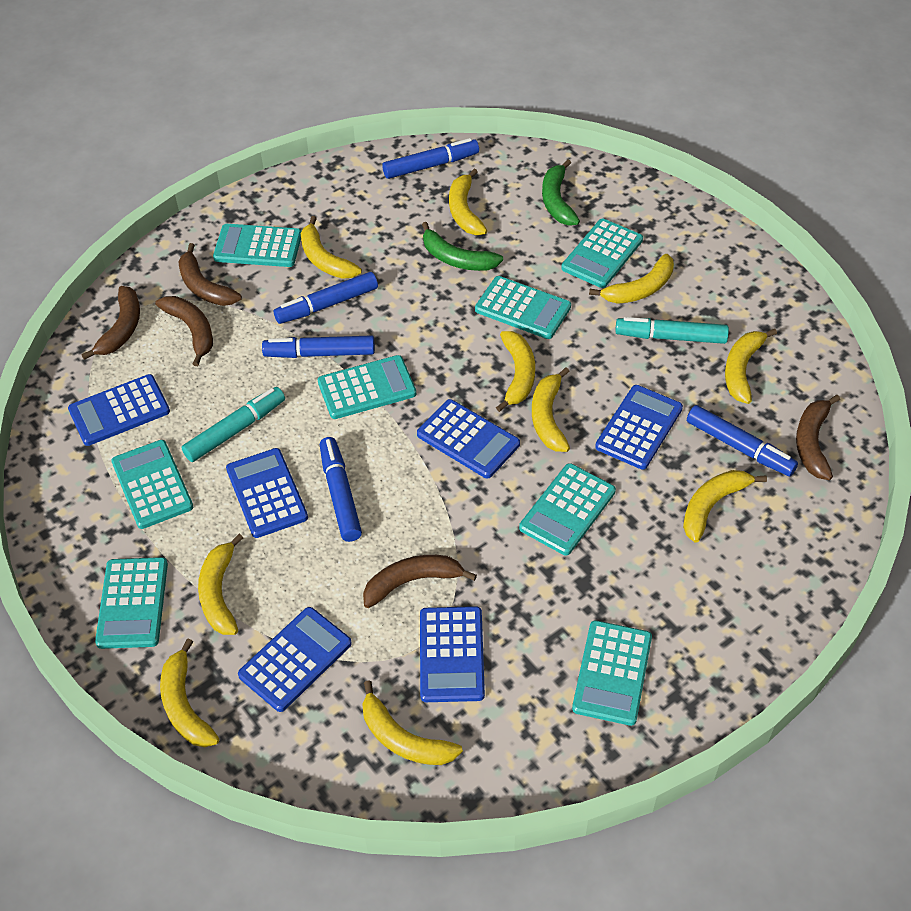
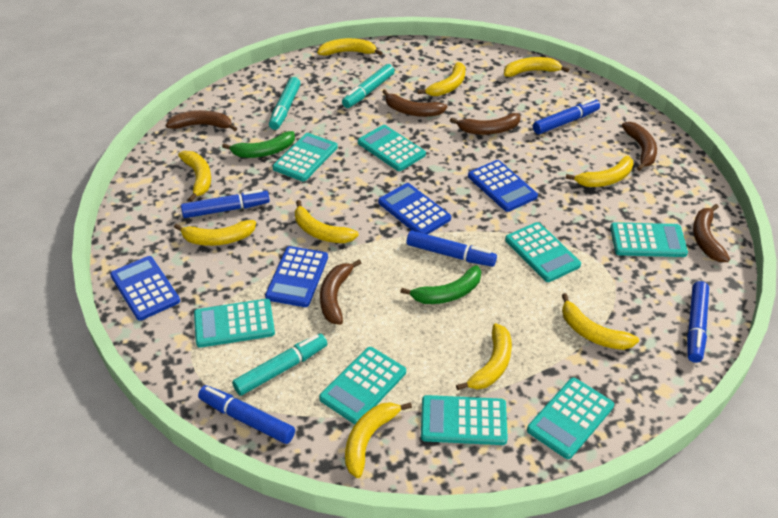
blue calculator: 6 -> 4
brown banana: 5 -> 6
turquoise marker: 2 -> 3

